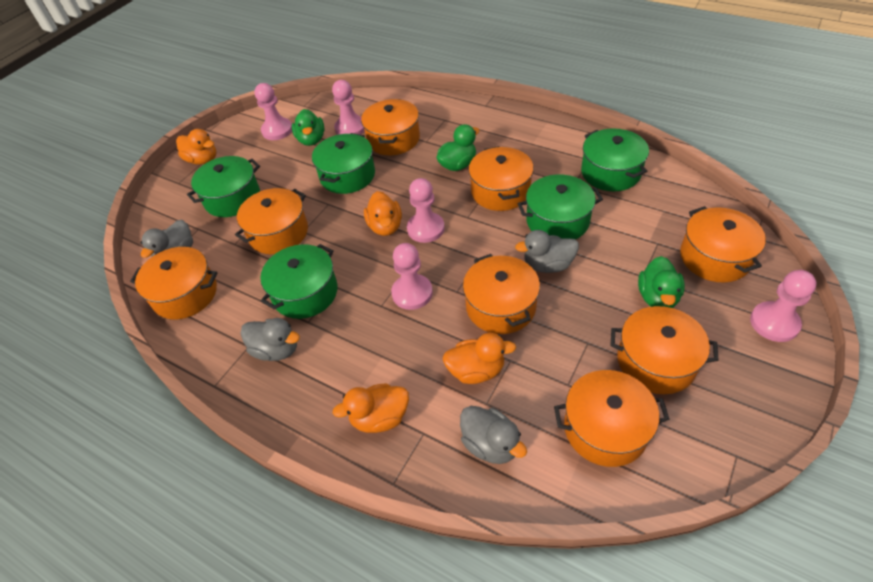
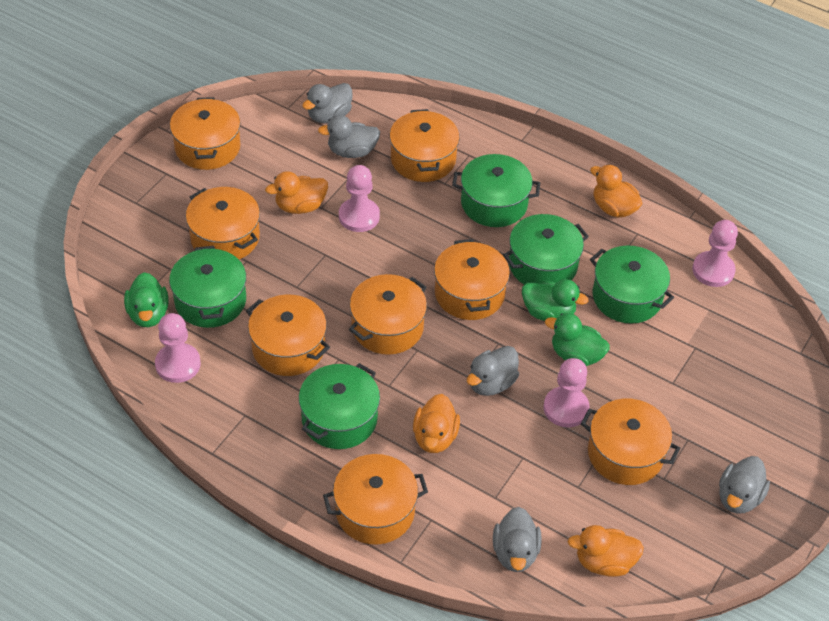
grey duck: 4 -> 5
pink pawn: 5 -> 4

